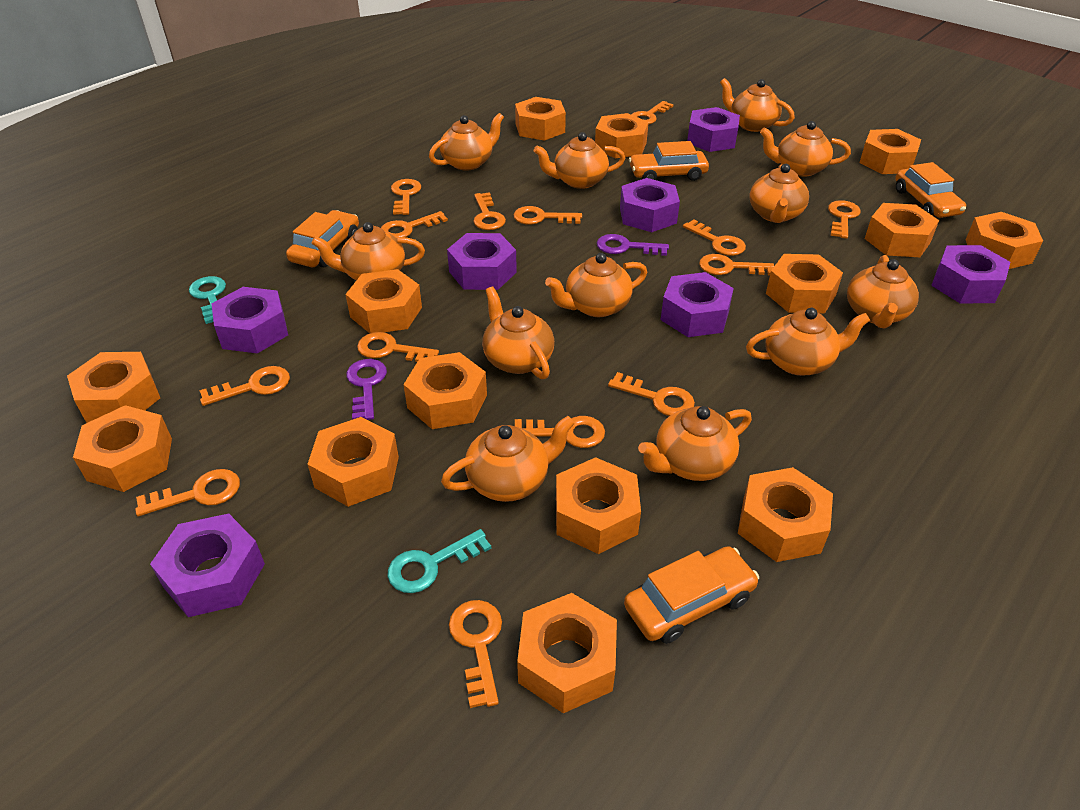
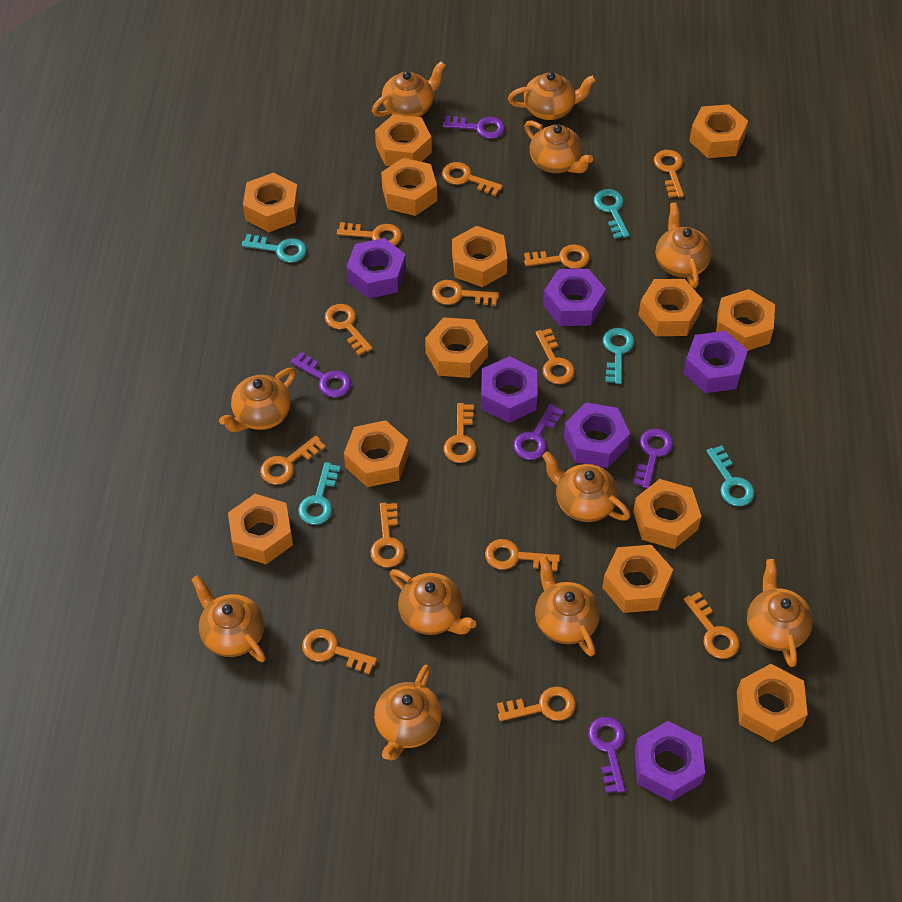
orange car: 4 -> 0
orange nut: 14 -> 13
orange teapot: 12 -> 11
purple key: 2 -> 5
purple nut: 7 -> 6
turquoise key: 2 -> 5

